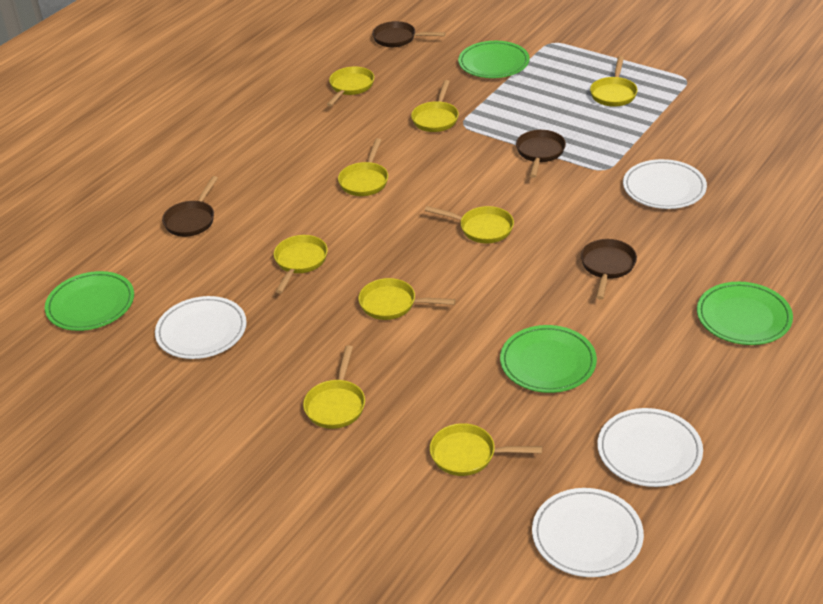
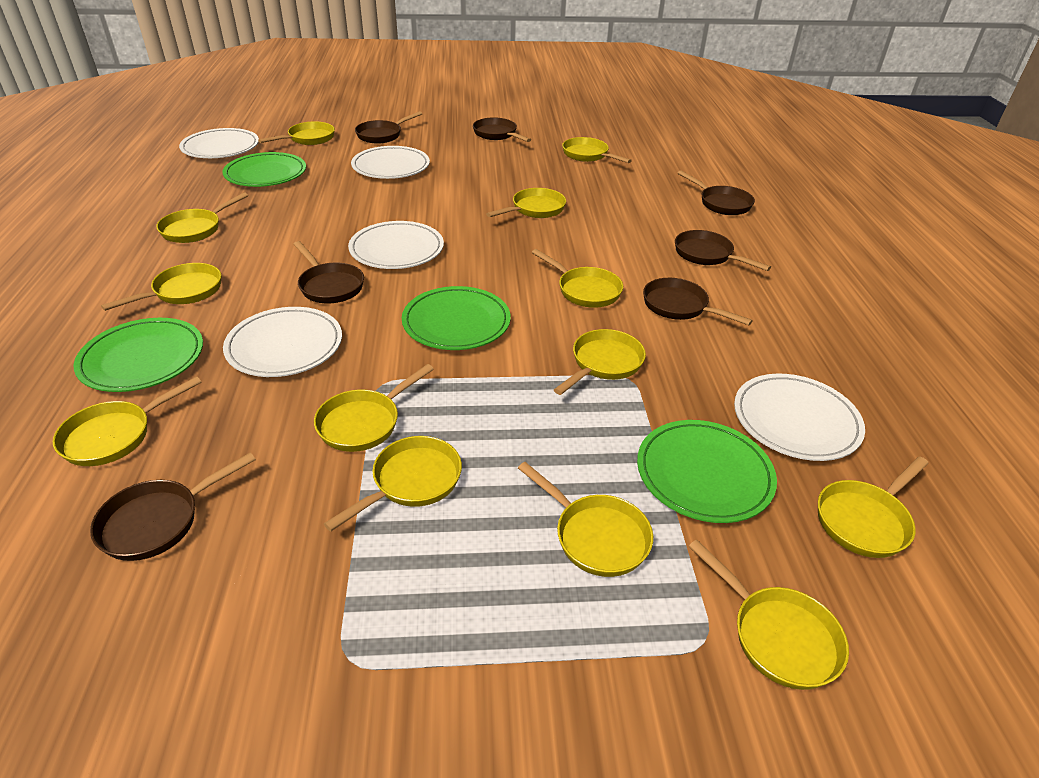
brown pan: 4 -> 7
white plate: 4 -> 5
yellow pan: 9 -> 13

